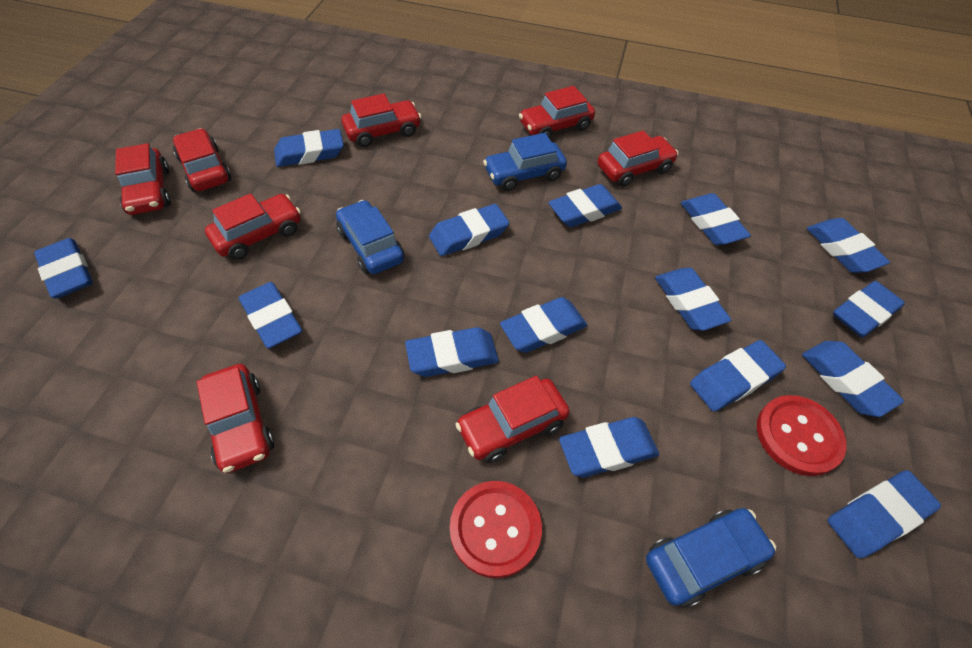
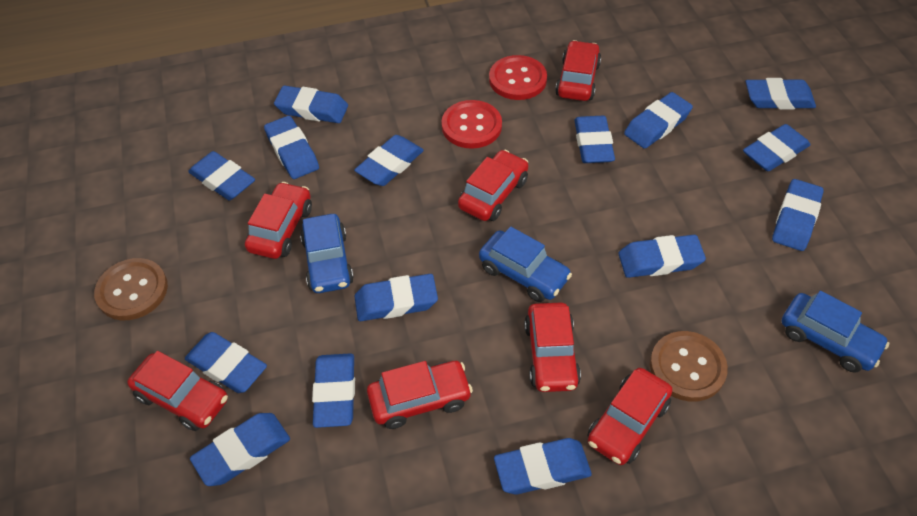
brown button: 0 -> 2
red car: 8 -> 7

